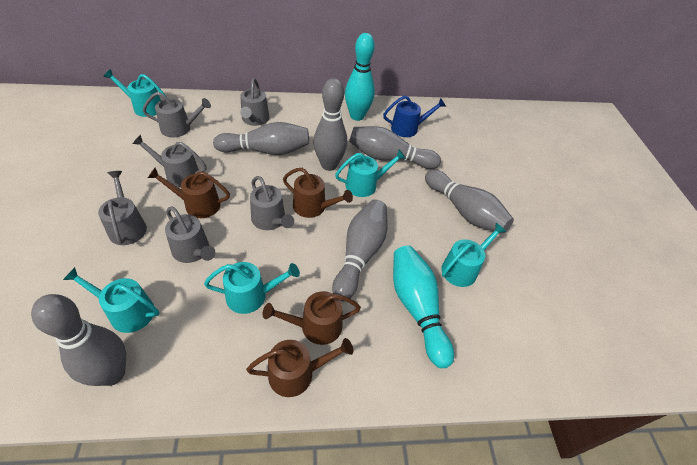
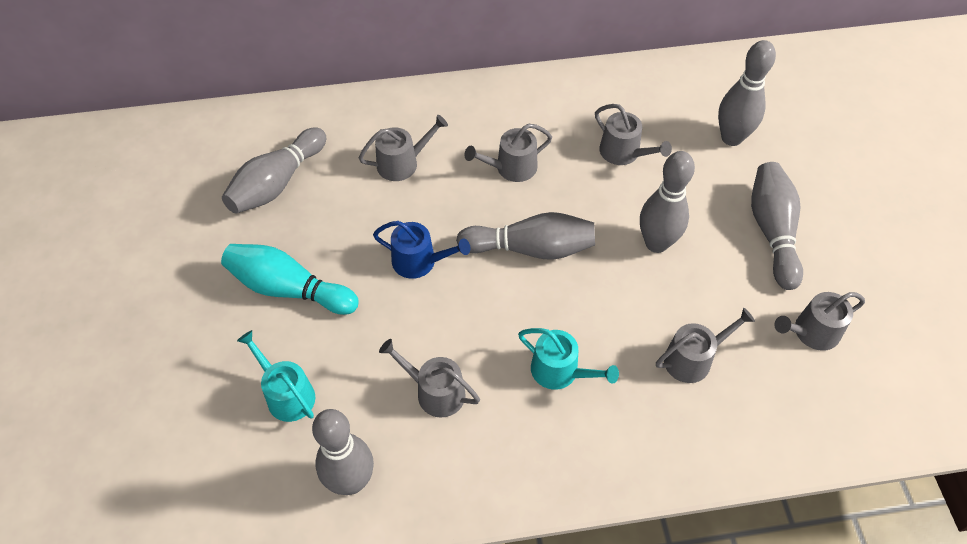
brown watering can: 4 -> 0
turquoise bowling pin: 2 -> 1
turquoise watering can: 5 -> 2

